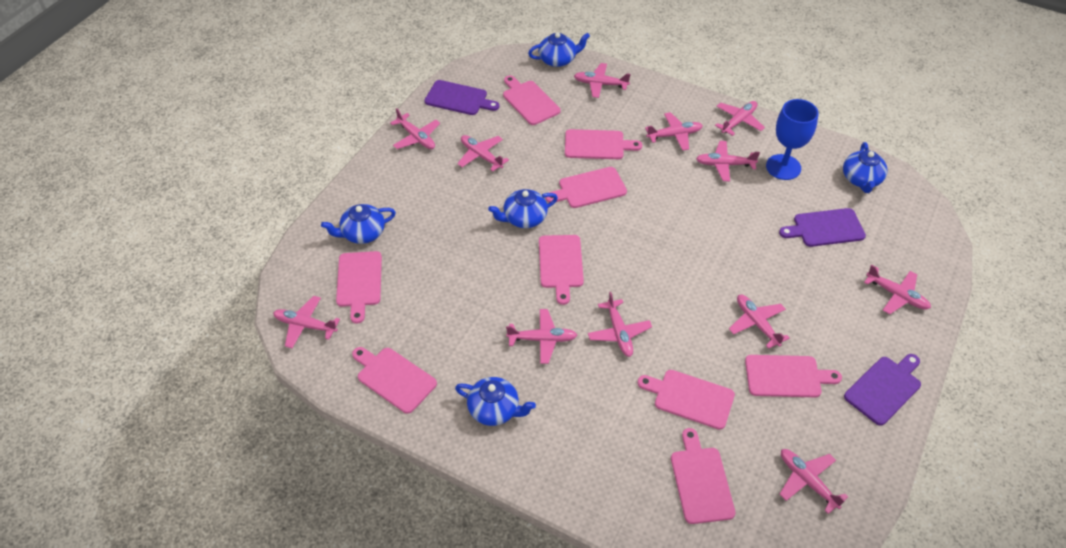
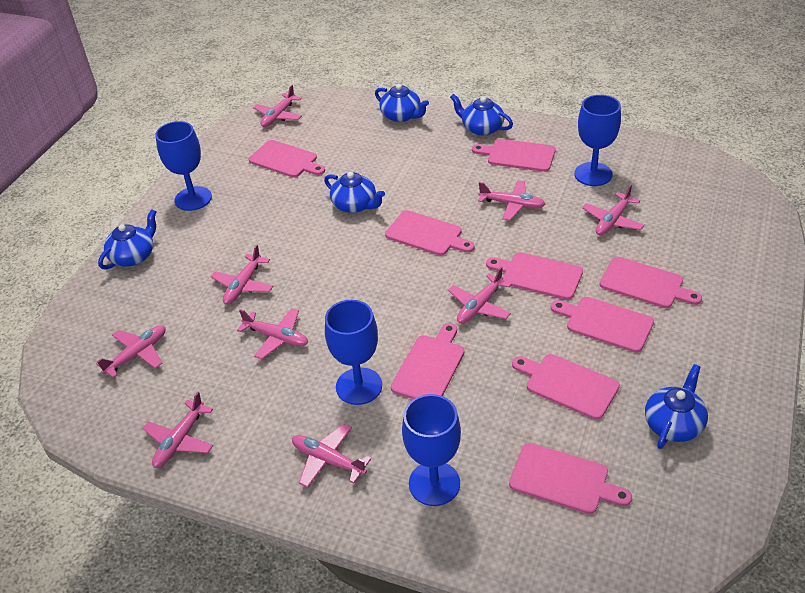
blue goblet: 1 -> 4
pink plane: 12 -> 9
purple cutting board: 3 -> 0

